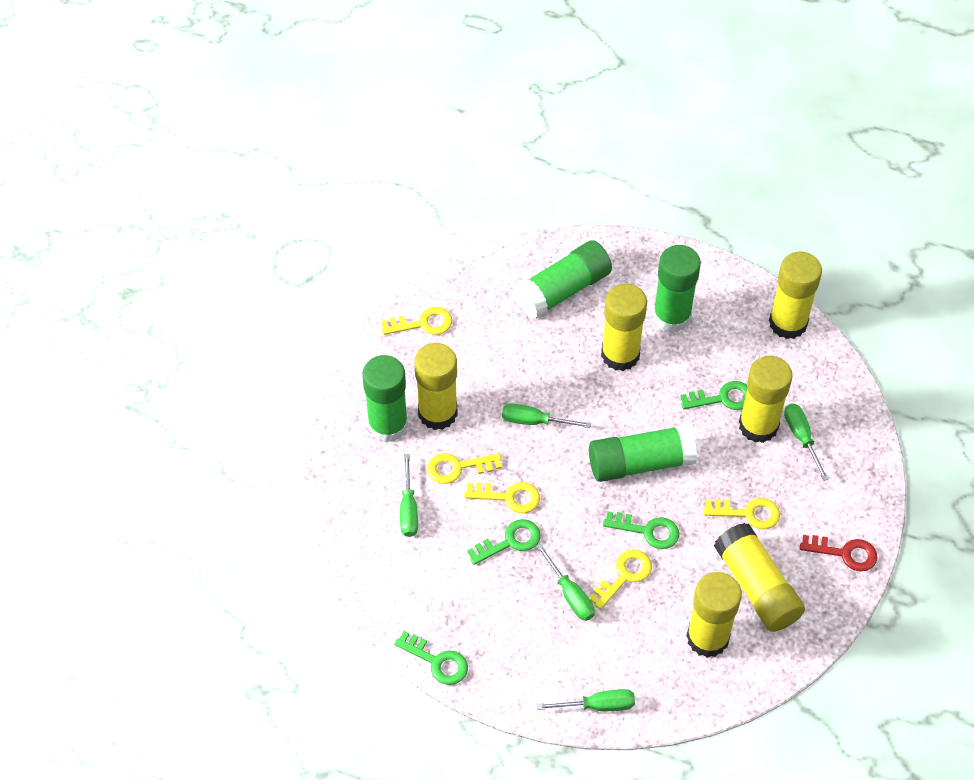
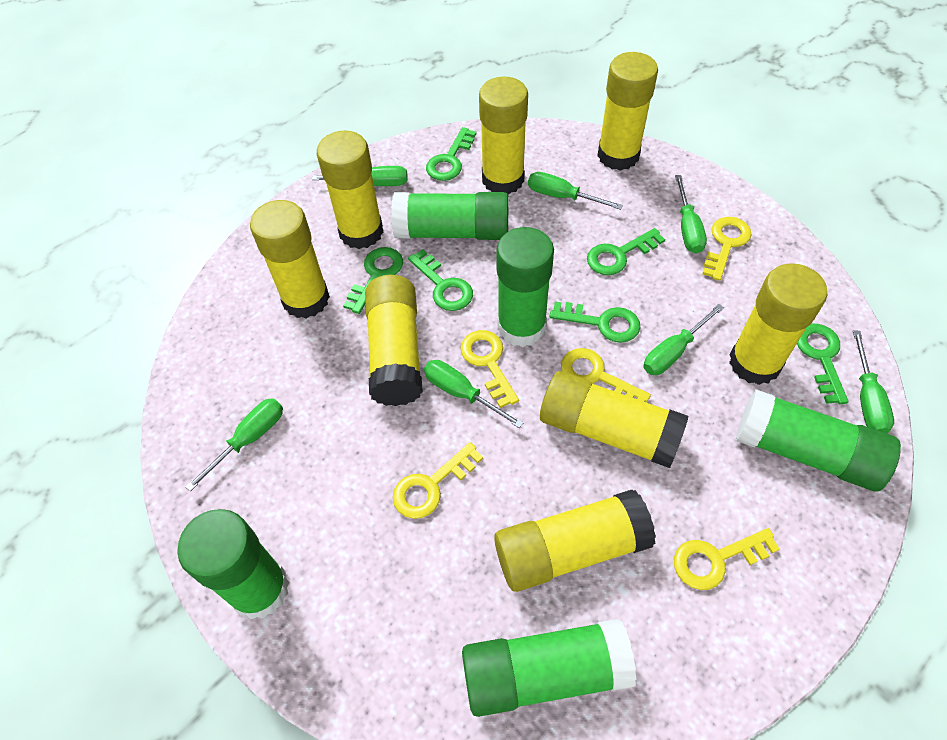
green glue stick: 4 -> 5
green key: 4 -> 6
green screwdriver: 5 -> 7
red key: 1 -> 0
yellow glue stick: 6 -> 8

